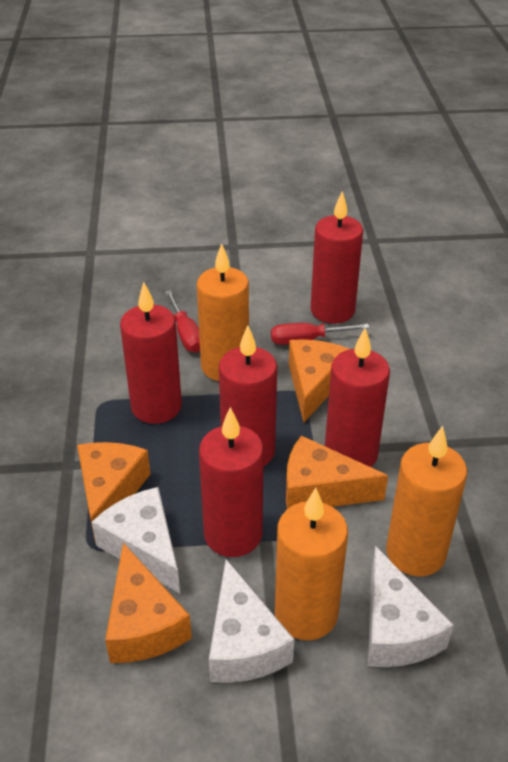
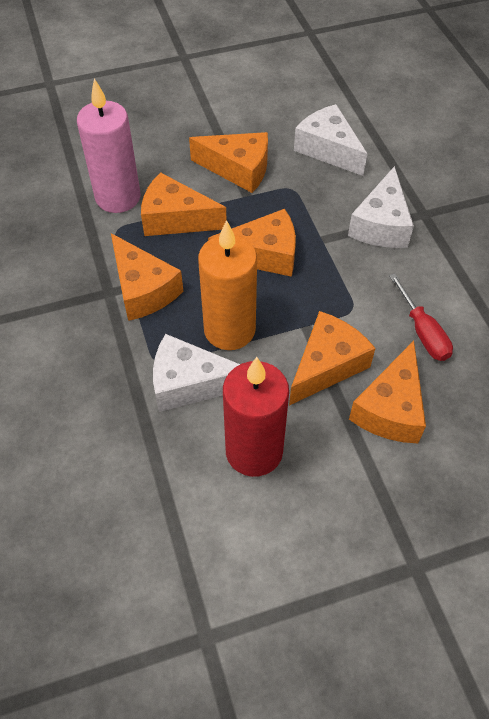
orange candle: 3 -> 1
orange cheese: 4 -> 6
pink candle: 0 -> 1
red candle: 5 -> 1
red screwdriver: 2 -> 1

